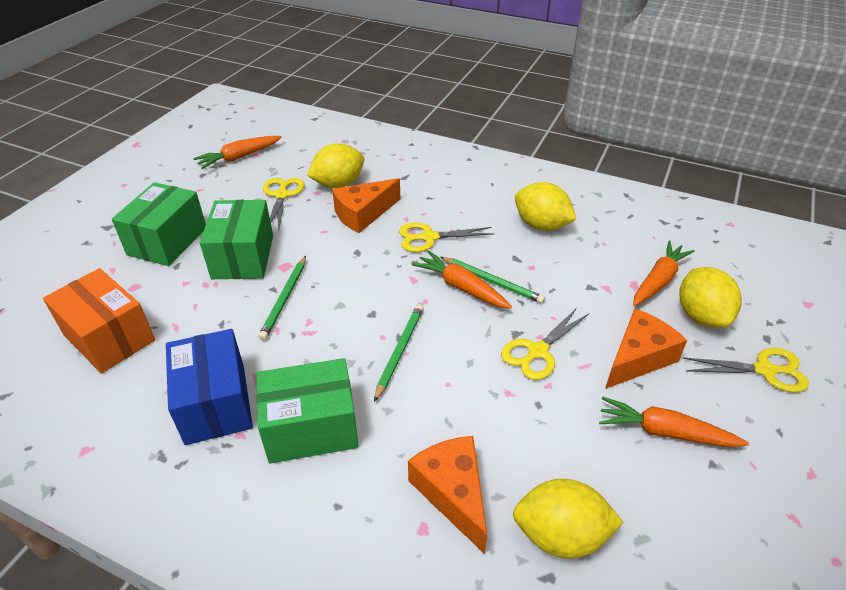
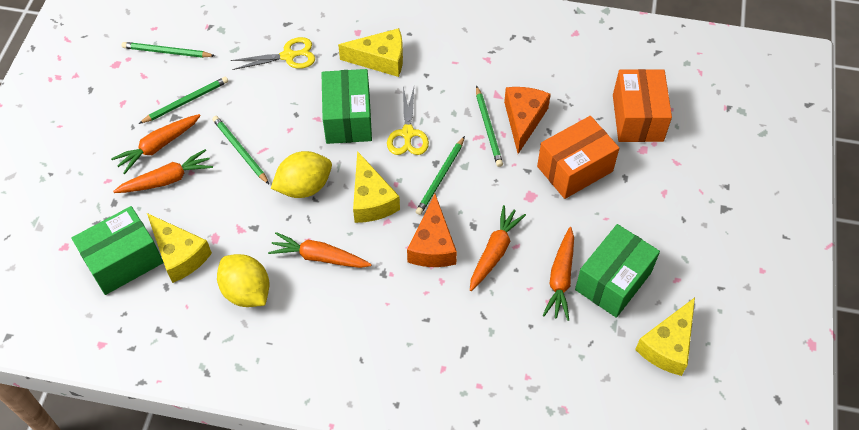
blue box: 1 -> 0
green pencil: 3 -> 5
orange box: 1 -> 2
orange carrot: 4 -> 5
orange cheese: 3 -> 2
yellow cheese: 0 -> 4
yellow lemon: 4 -> 2
yellow scissors: 4 -> 2

